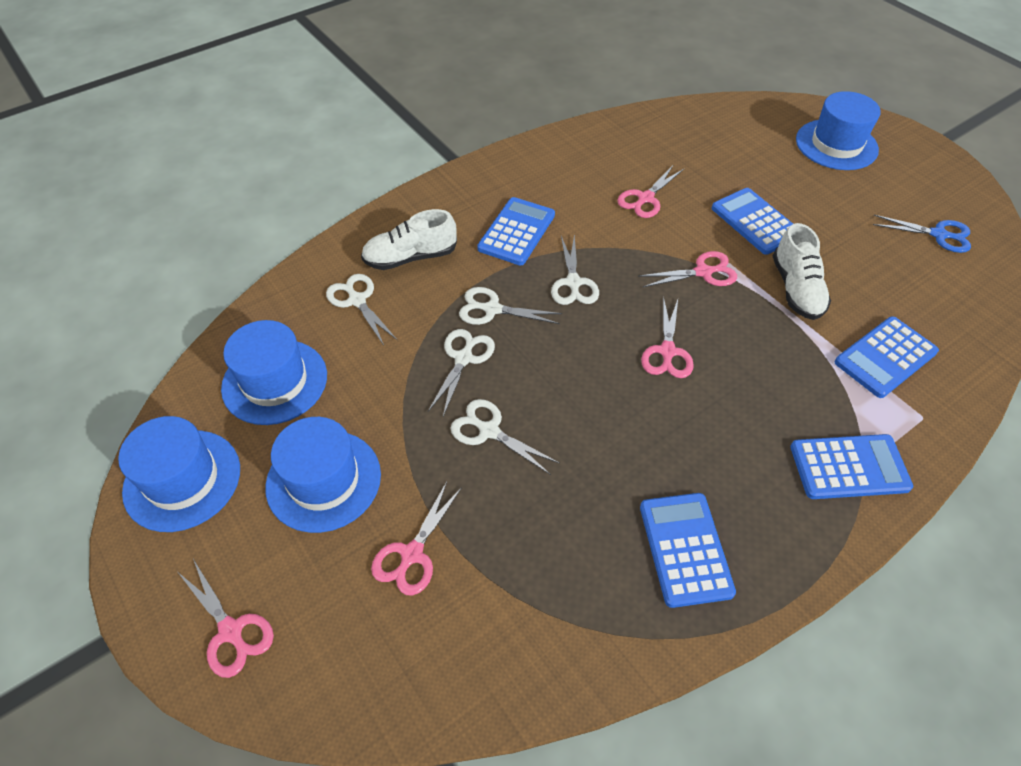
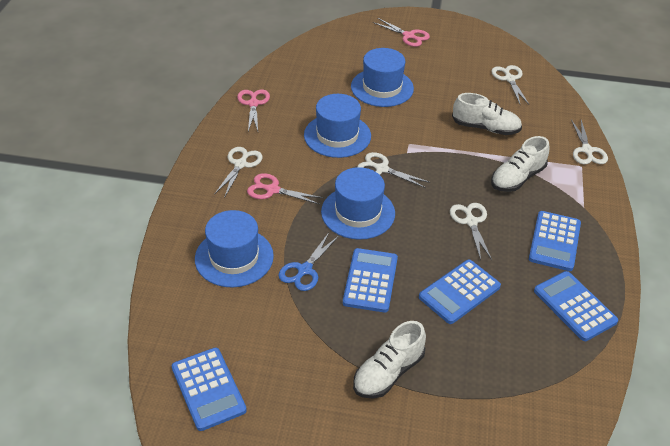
pink scissors: 5 -> 3
white shoe: 2 -> 3

